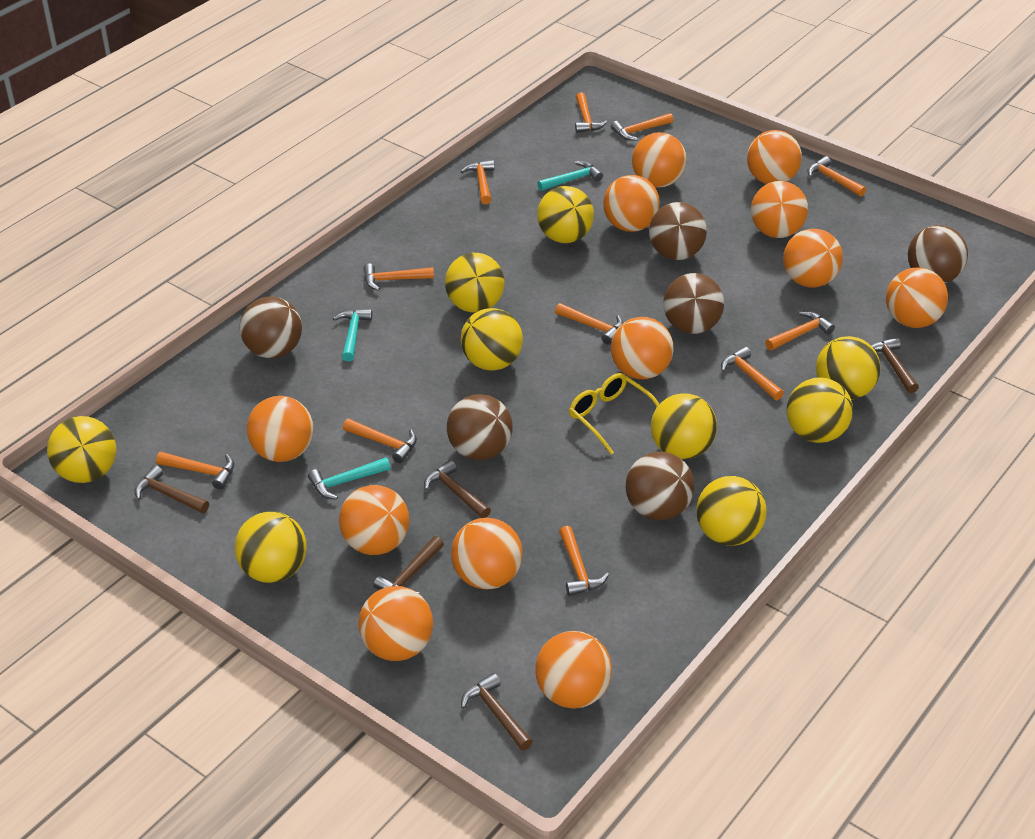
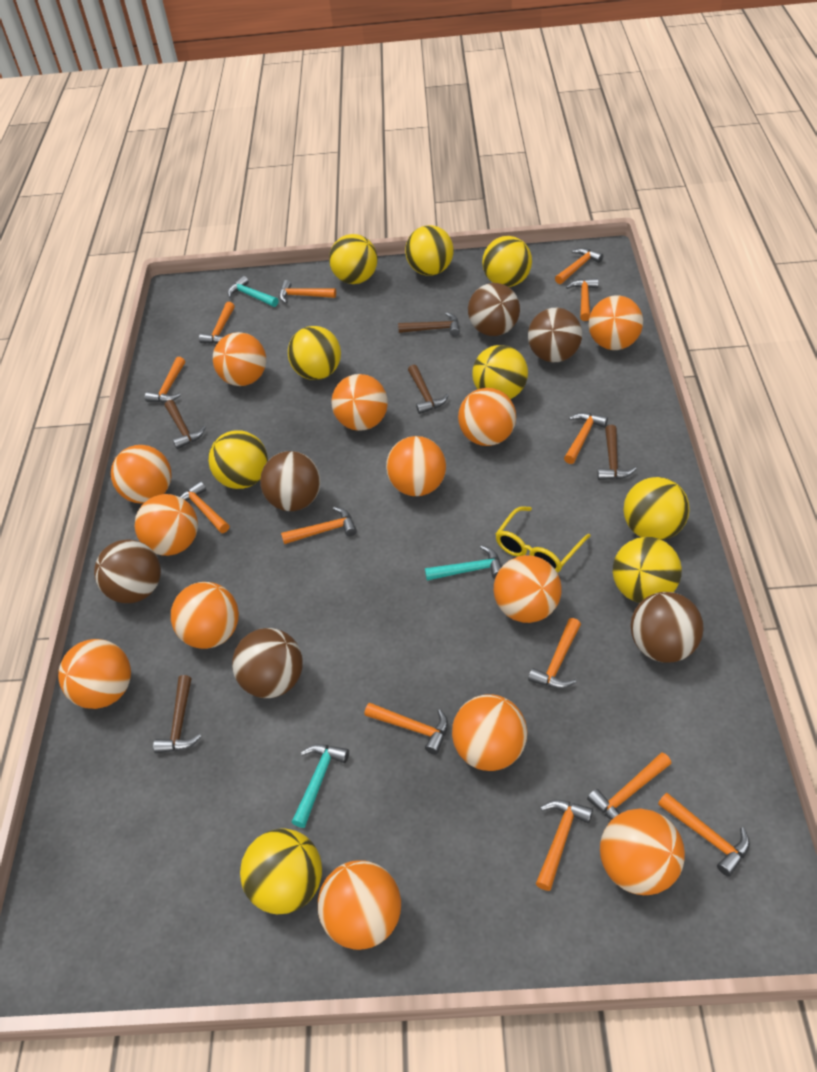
orange ball: 12 -> 13
orange hammer: 11 -> 13

